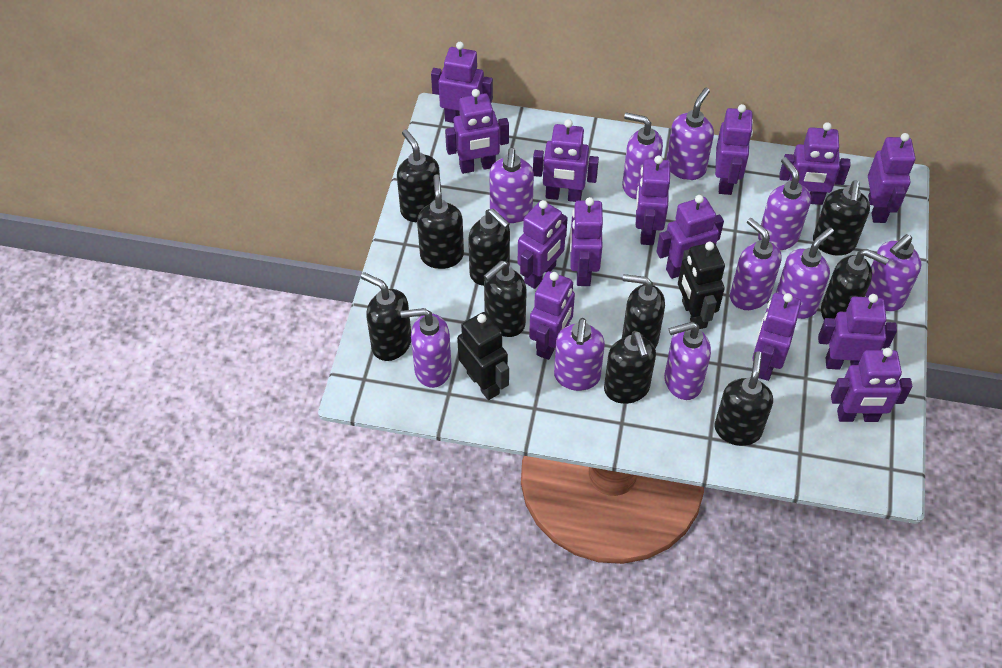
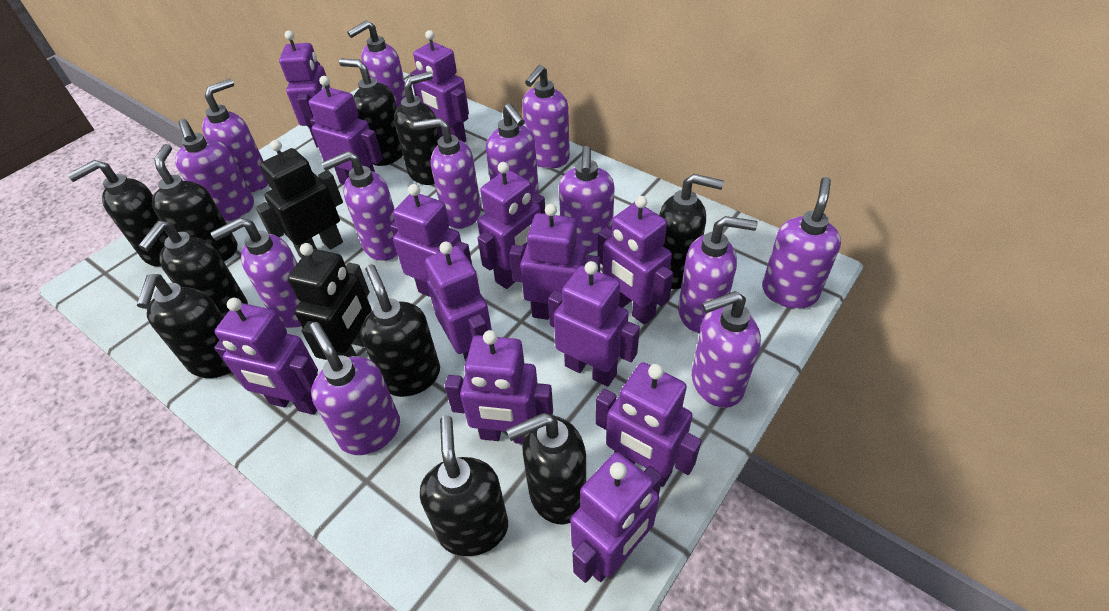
purple robot: 14 -> 13
purple soap dispenser: 10 -> 13

